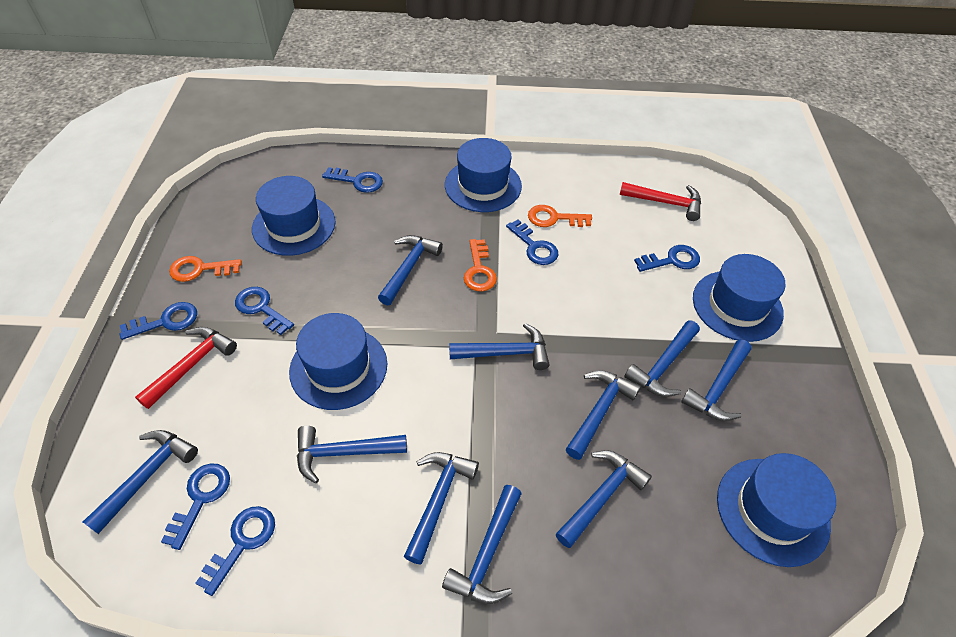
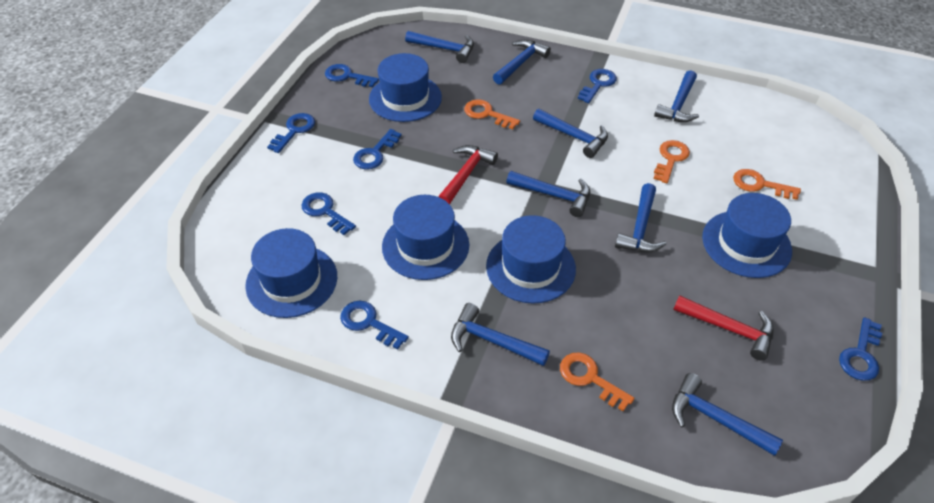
blue hammer: 10 -> 8
orange key: 3 -> 4

